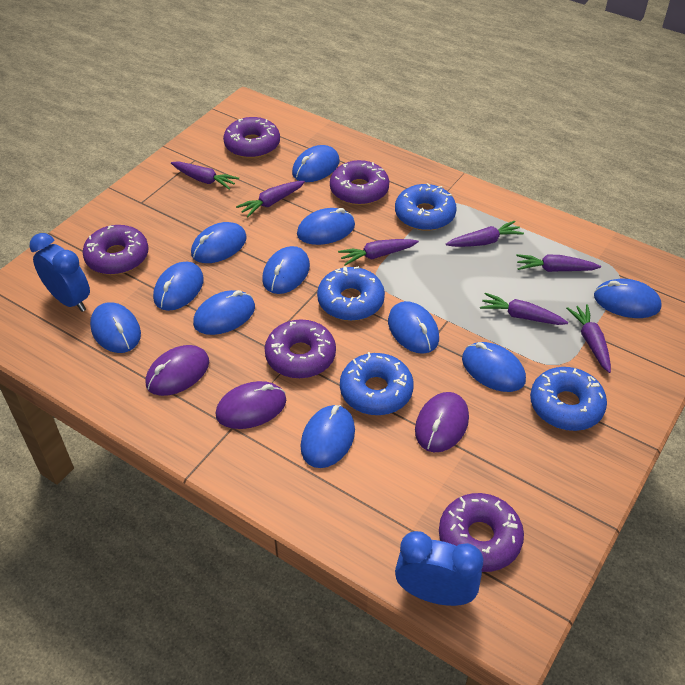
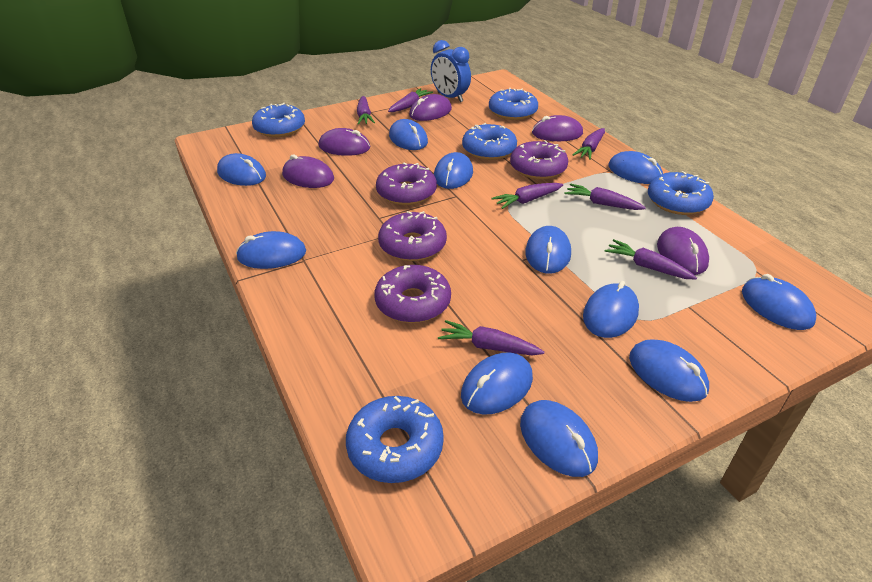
blue clock: 2 -> 1
blue donut: 4 -> 5
purple donut: 5 -> 4
purple mouse: 3 -> 5

